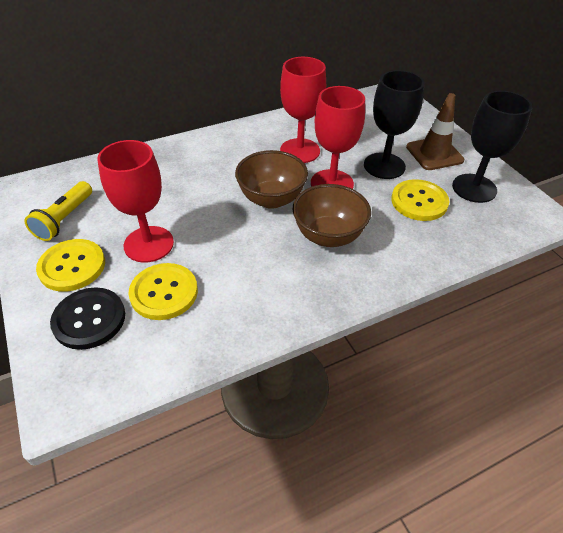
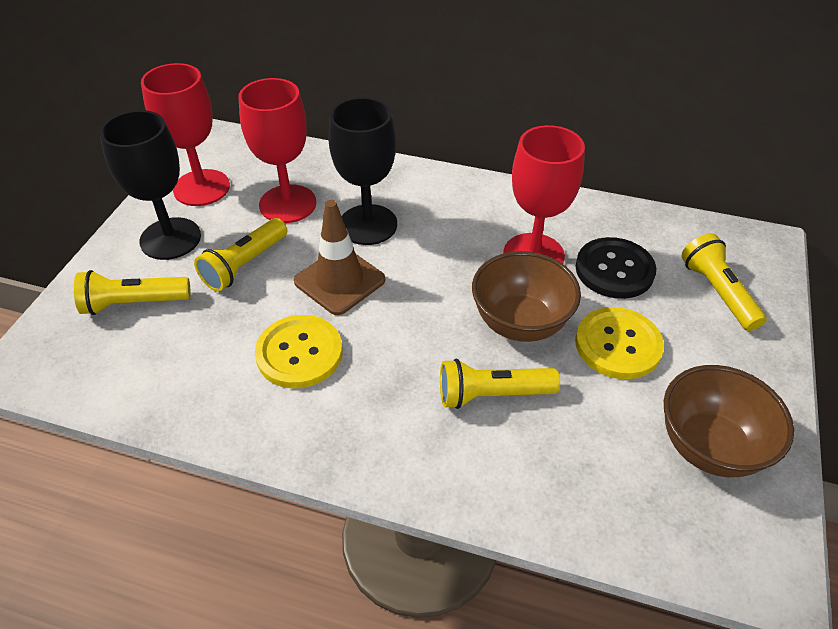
yellow button: 3 -> 2
yellow flashlight: 1 -> 4

